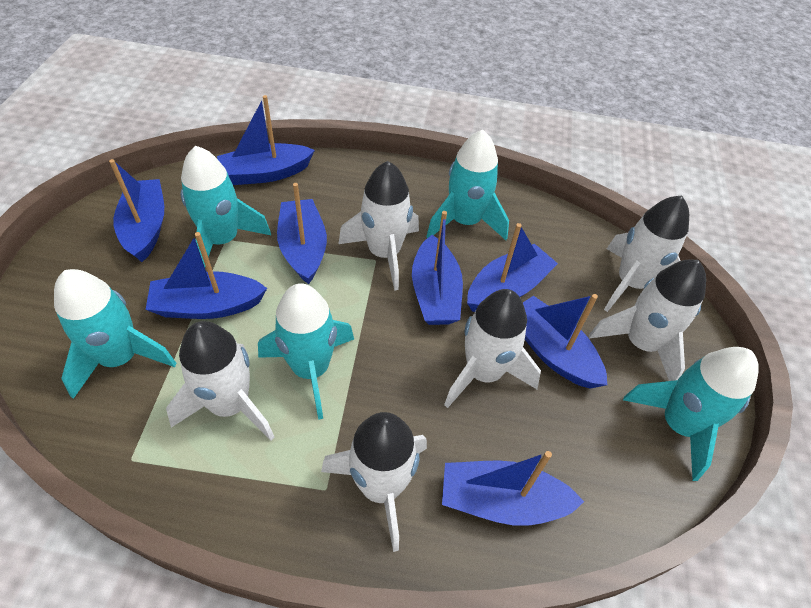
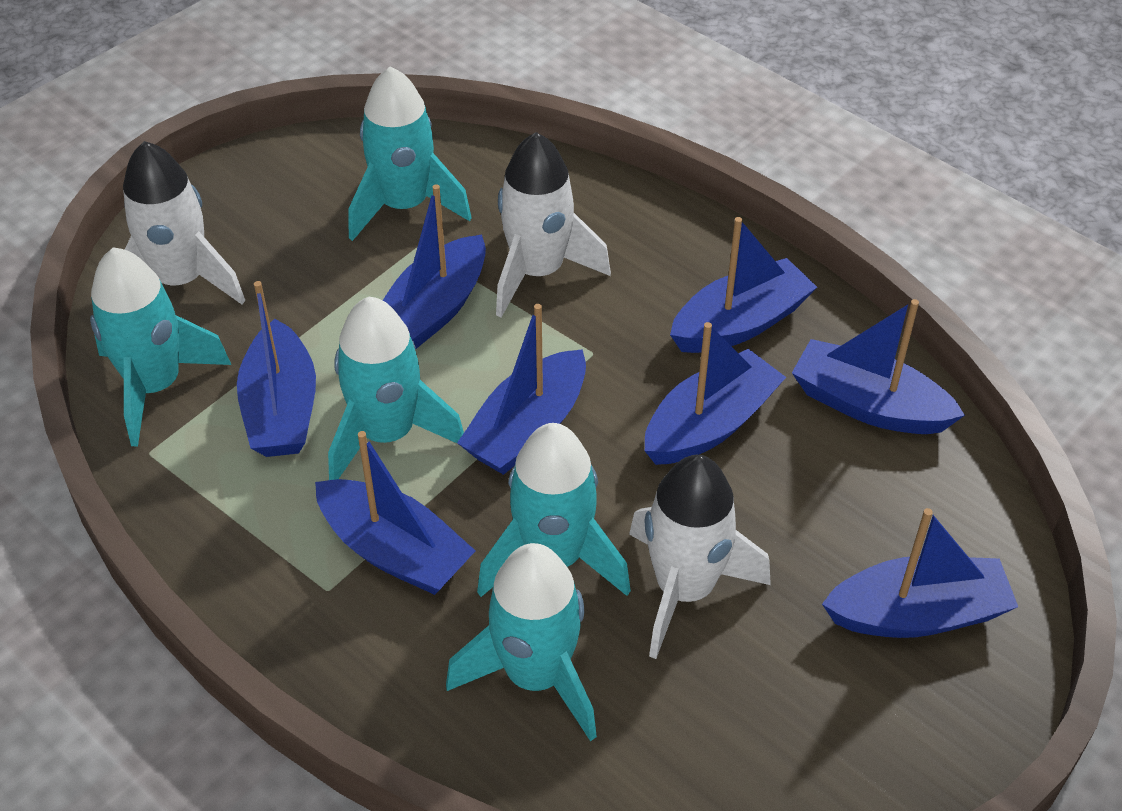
white rocket: 6 -> 3

